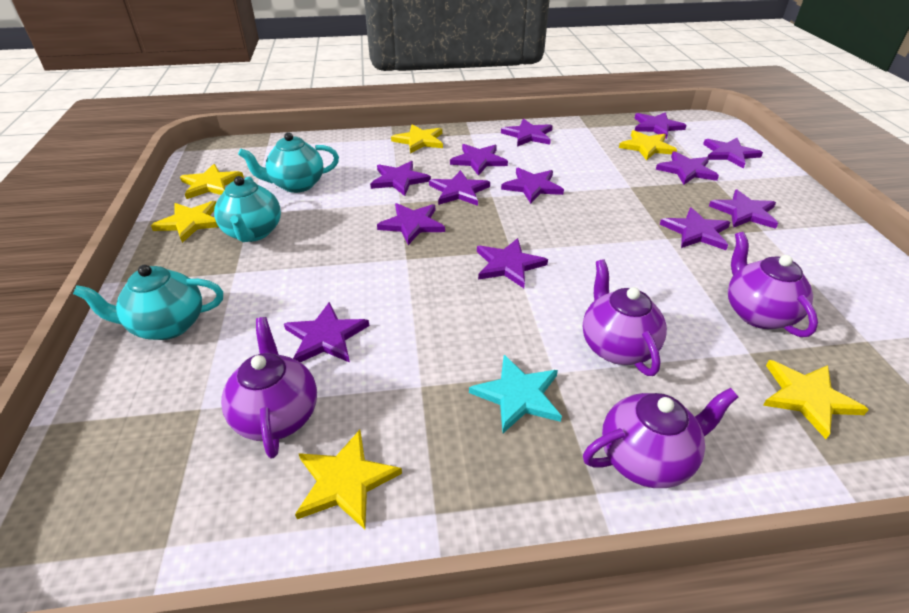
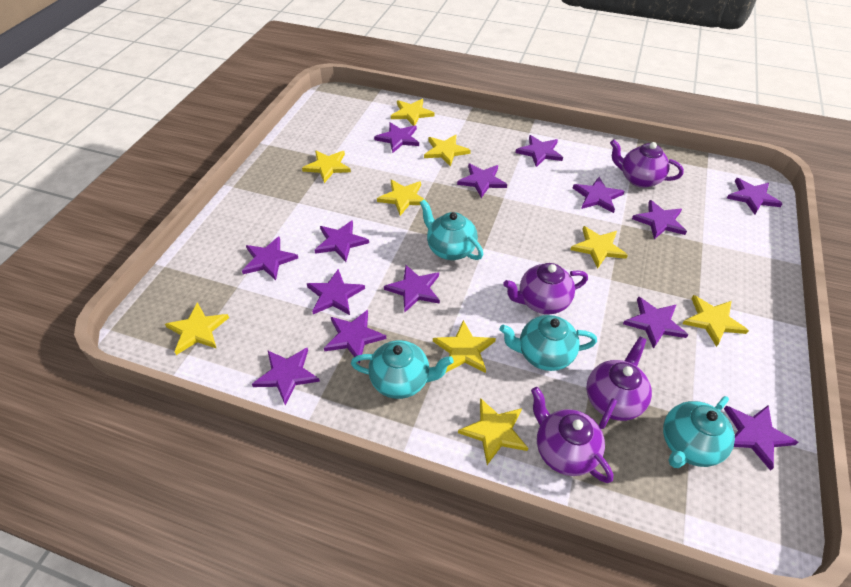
purple star: 13 -> 14
turquoise star: 1 -> 0
turquoise teapot: 3 -> 4
yellow star: 6 -> 9

